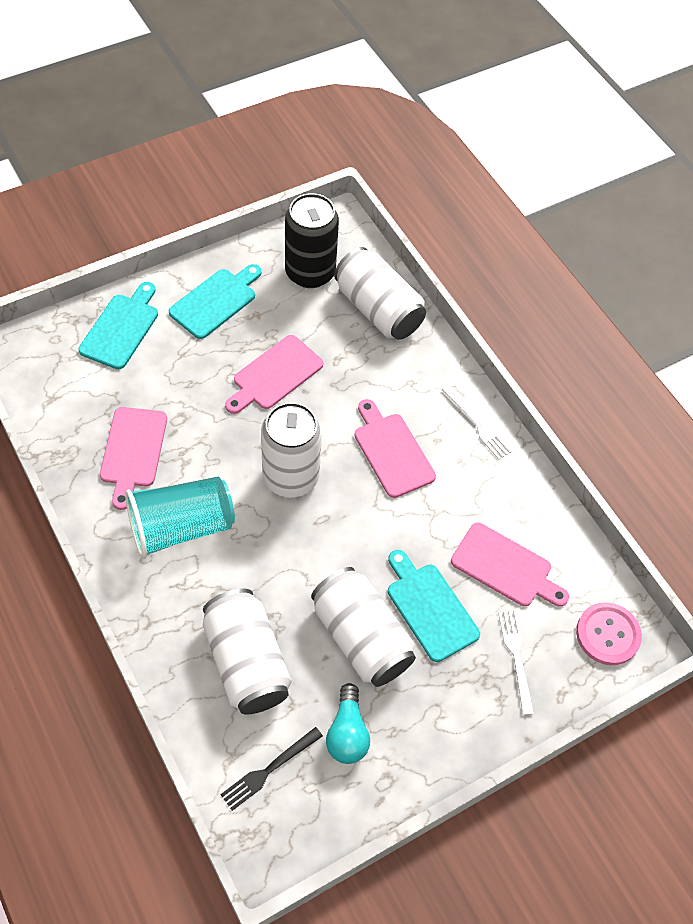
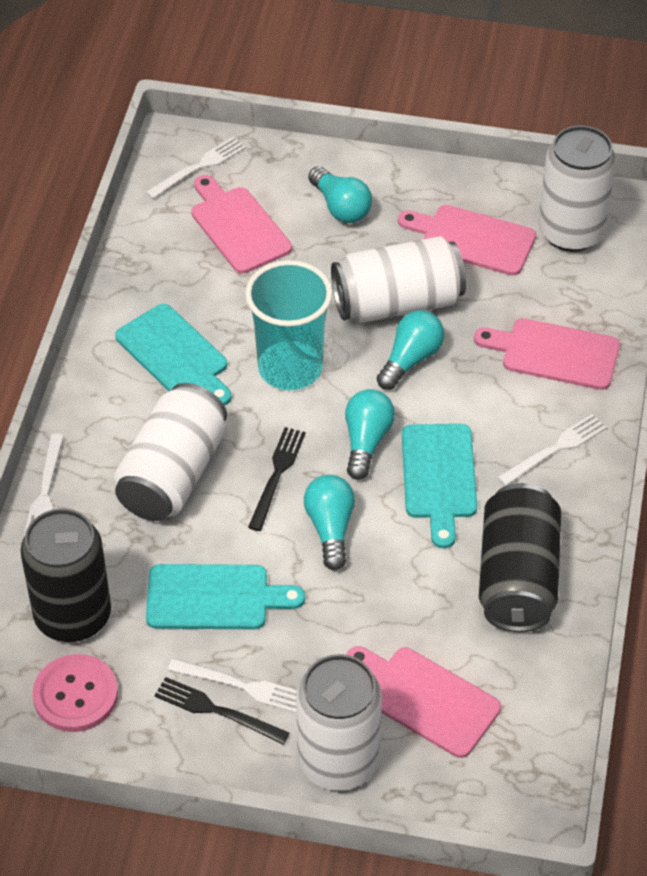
black can: 1 -> 2
black fork: 1 -> 2
turquoise light bulb: 1 -> 4
white fork: 2 -> 4

